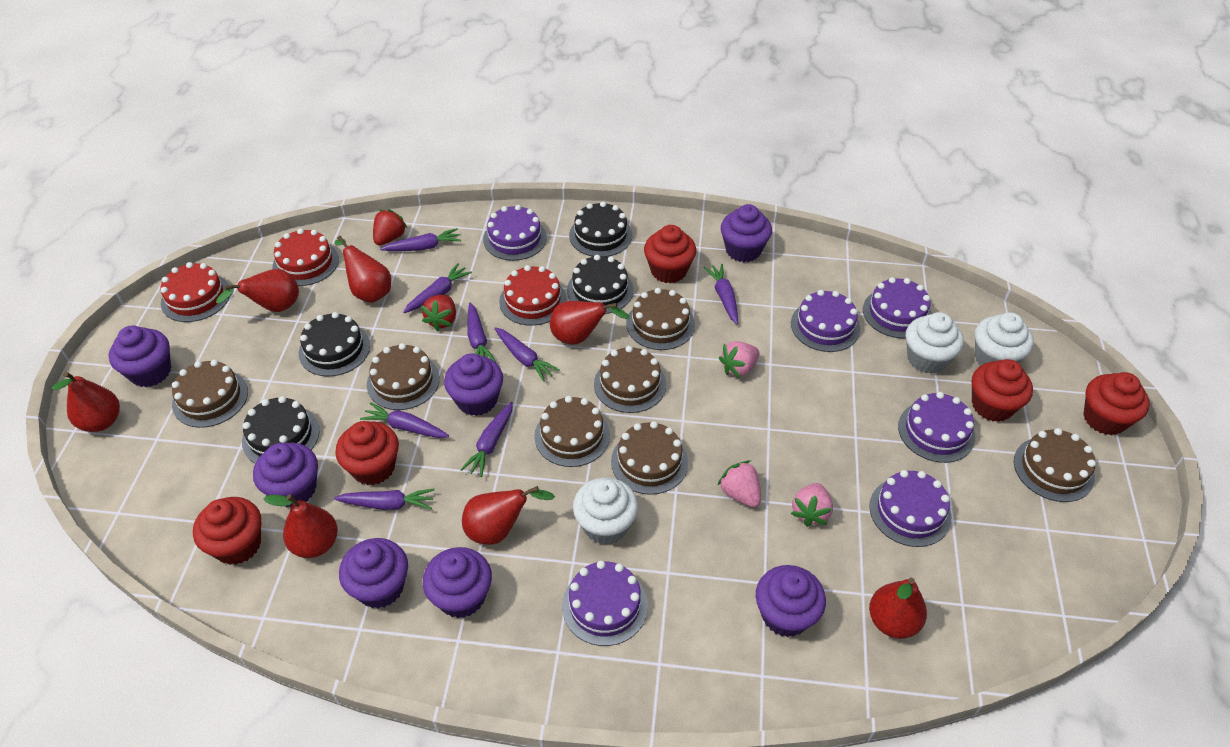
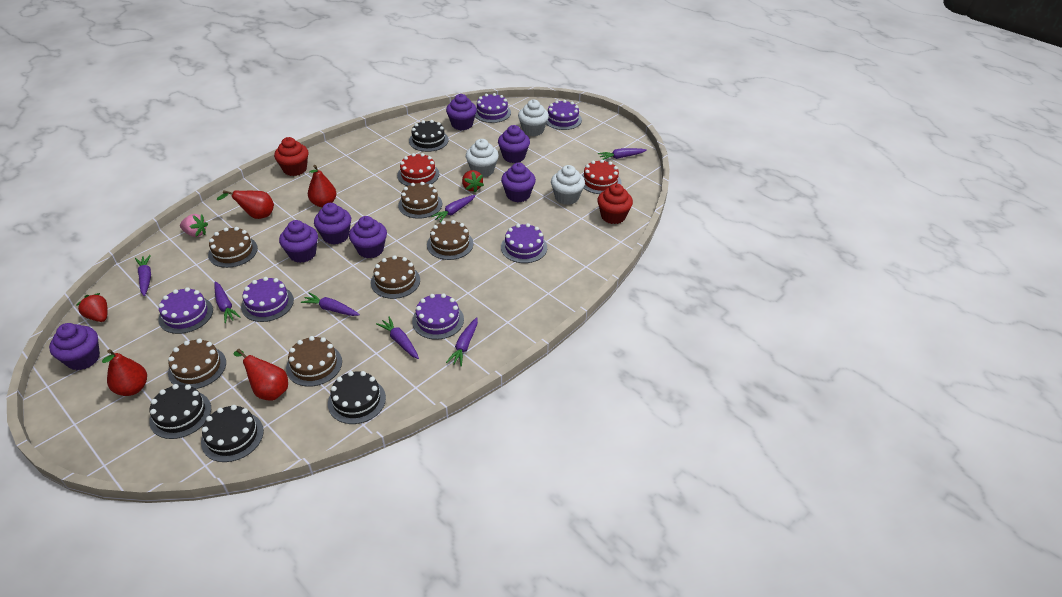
brown cake: 7 -> 6
pink strawberry: 3 -> 1
purple carrot: 8 -> 7
red cake: 3 -> 2
red cupcake: 5 -> 2
red pear: 7 -> 4

